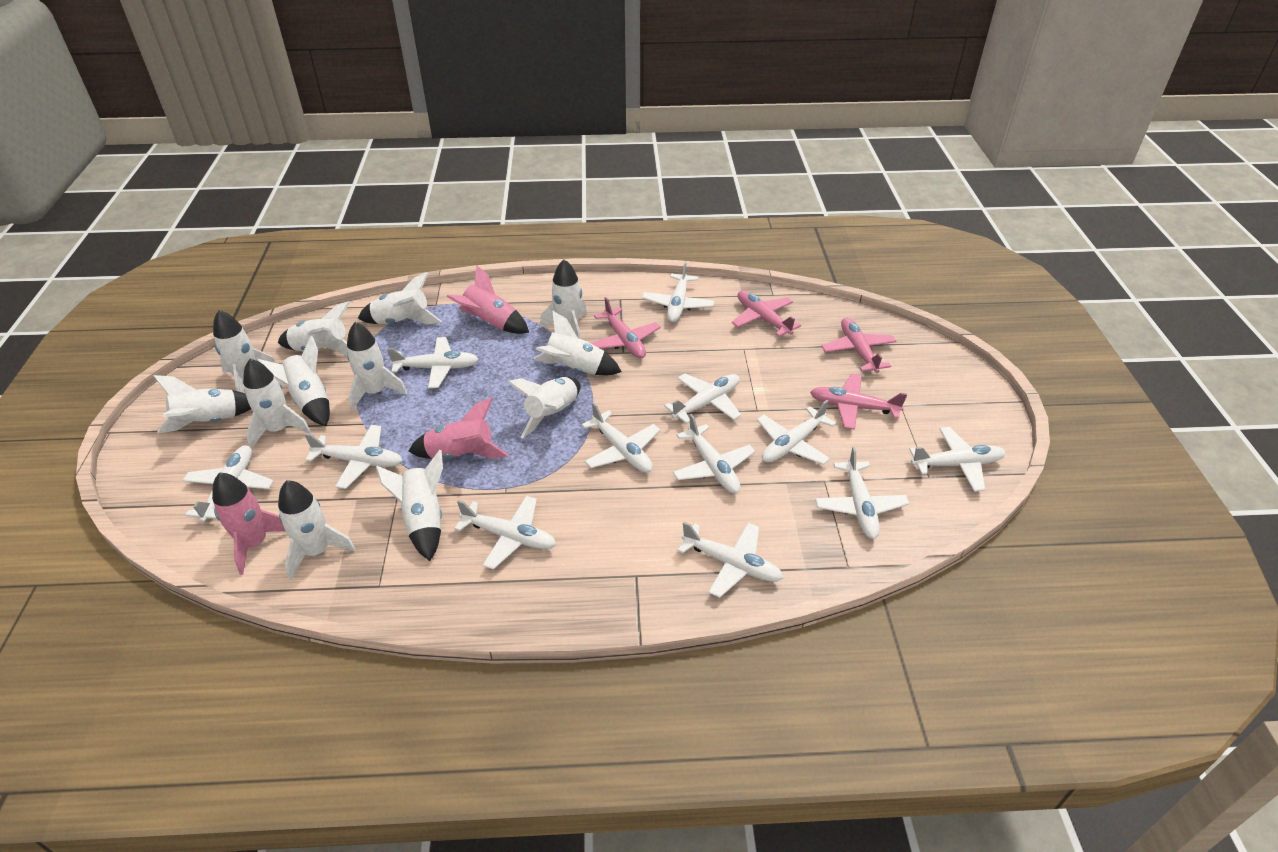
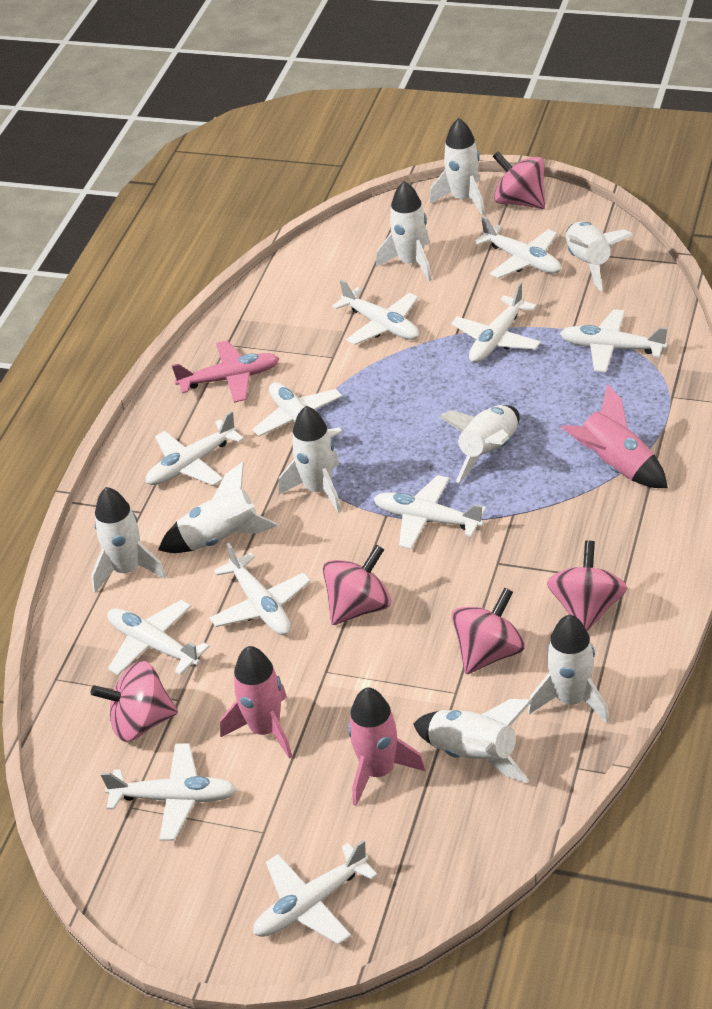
pink plane: 4 -> 1
pink spinning top: 0 -> 5
white plane: 12 -> 11
white rocket: 12 -> 9

